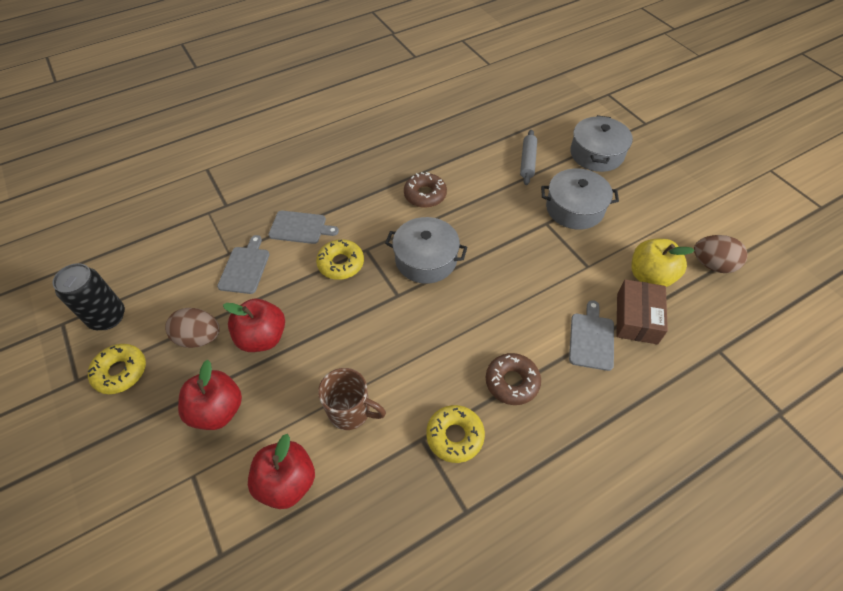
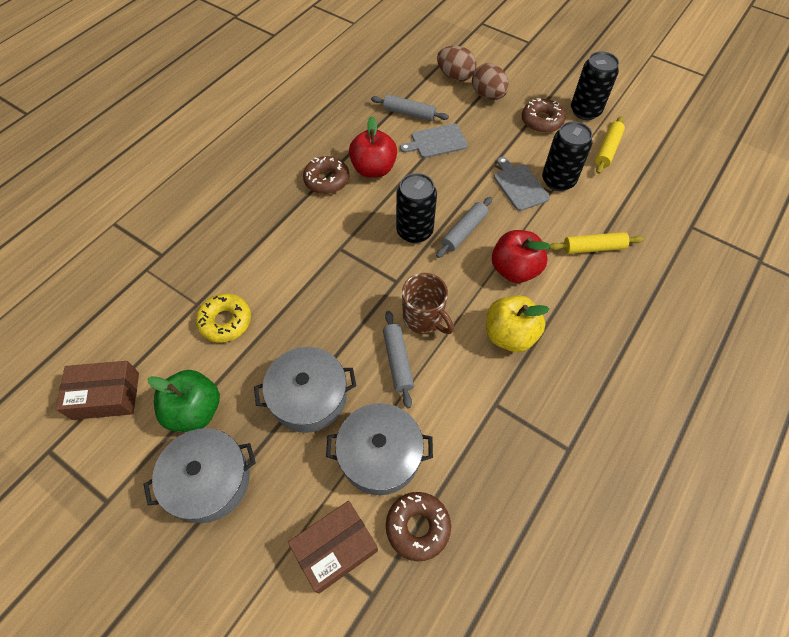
black can: 1 -> 3
brown box: 1 -> 2
brown donut: 2 -> 3
green apple: 0 -> 1
grey cutting board: 3 -> 2
grey rolling pin: 1 -> 3
red apple: 3 -> 2
yellow donut: 3 -> 1
yellow rolling pin: 0 -> 2

